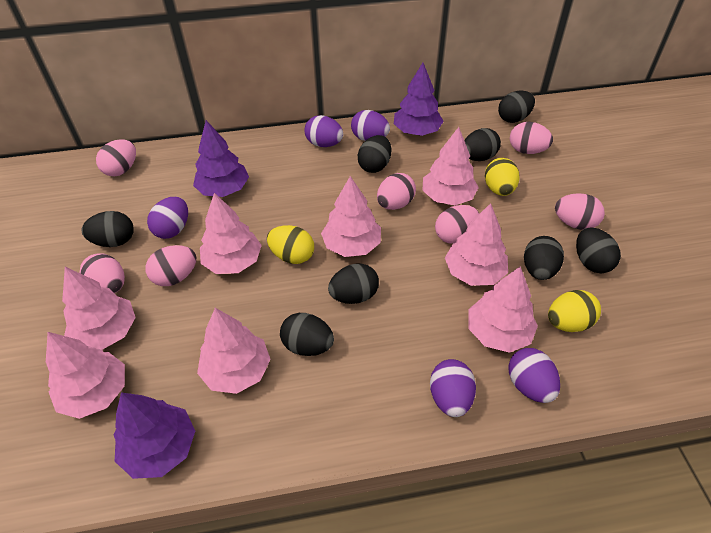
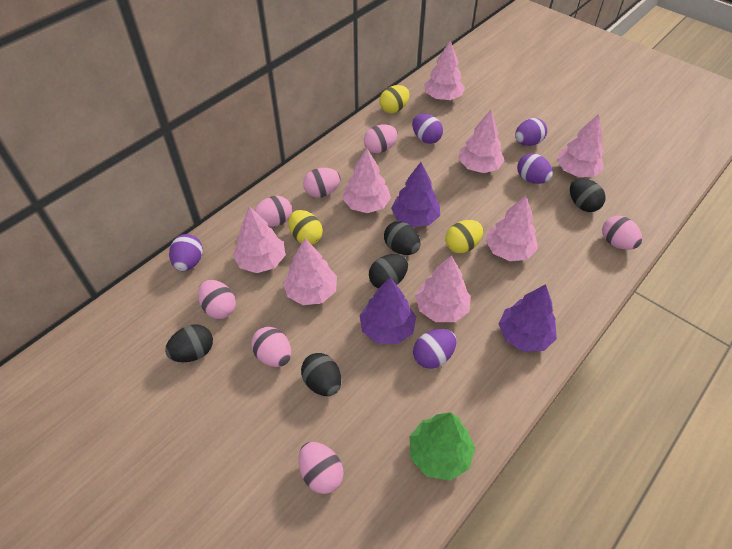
black egg: 8 -> 5
green tree: 0 -> 1

